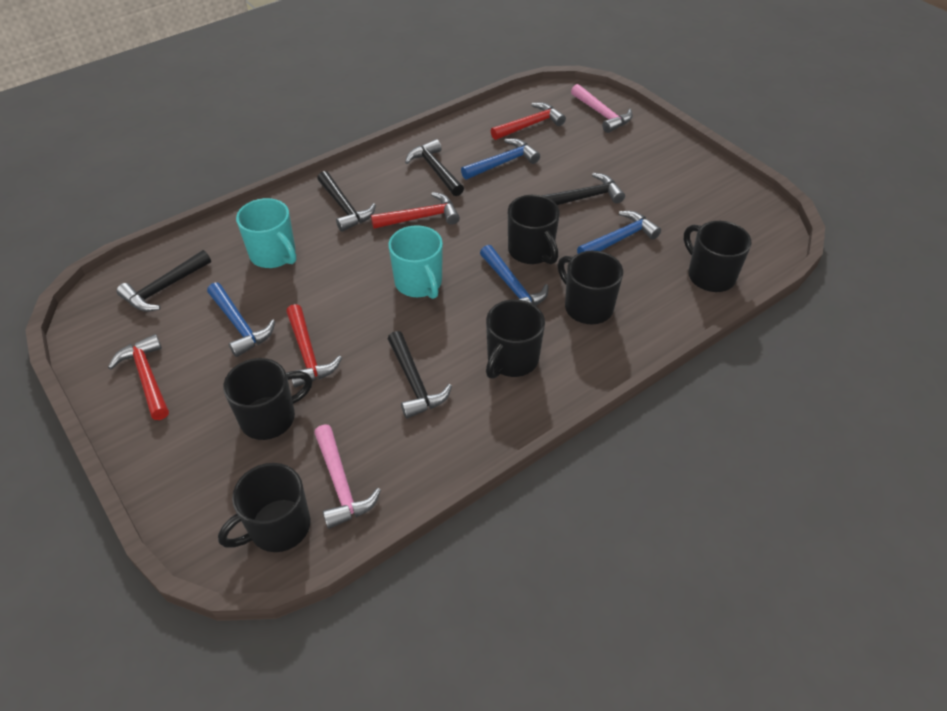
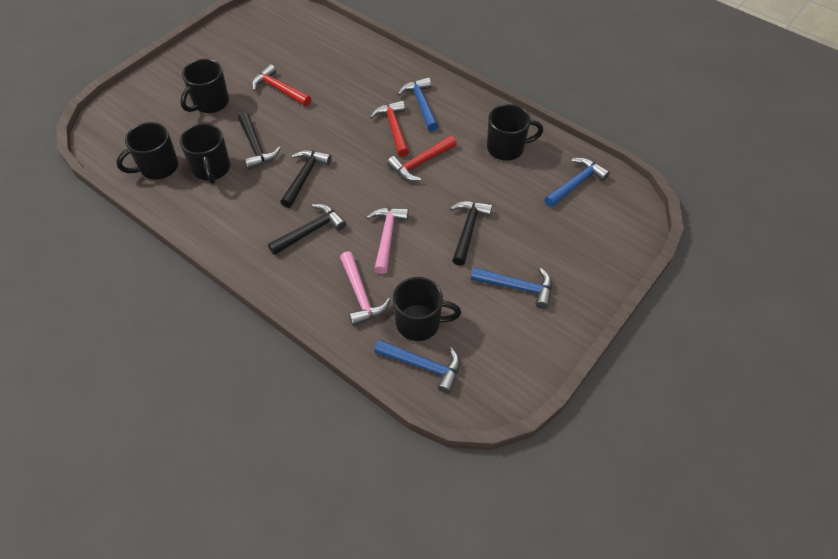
black hammer: 5 -> 4
black mug: 6 -> 5
red hammer: 4 -> 3
turquoise mug: 2 -> 0

